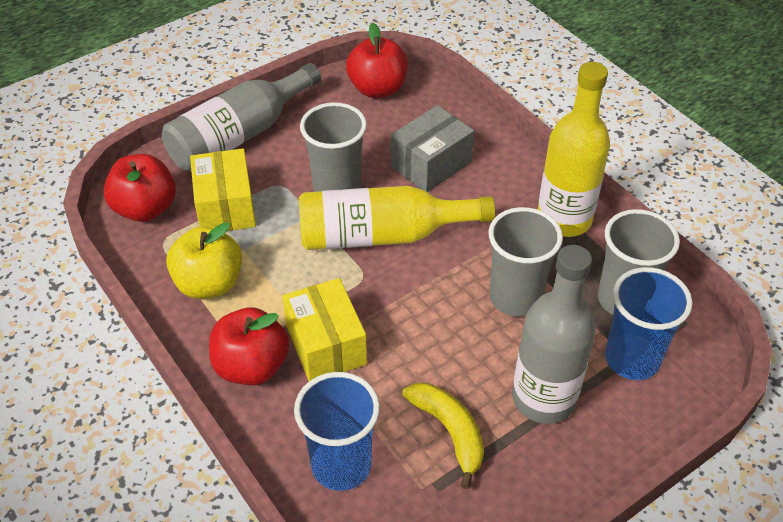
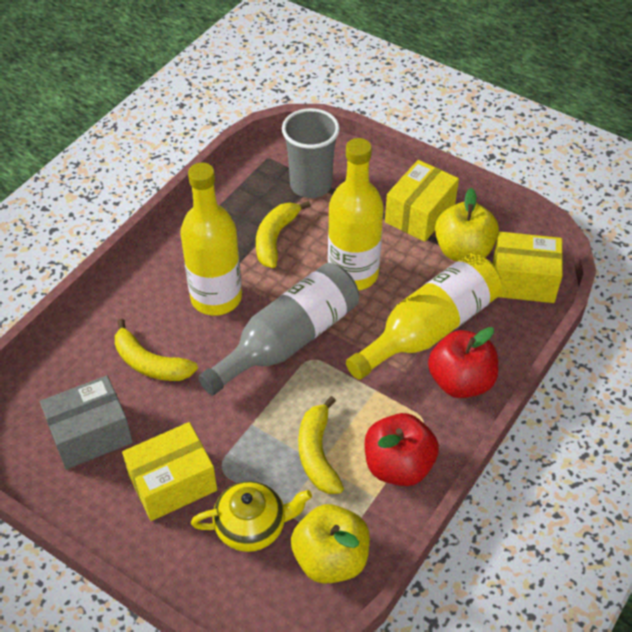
blue cup: 2 -> 0
grey bottle: 2 -> 1
grey cup: 3 -> 1
red apple: 3 -> 2
yellow apple: 1 -> 2
yellow banana: 1 -> 3
yellow bottle: 2 -> 3
yellow box: 2 -> 3
yellow teapot: 0 -> 1

